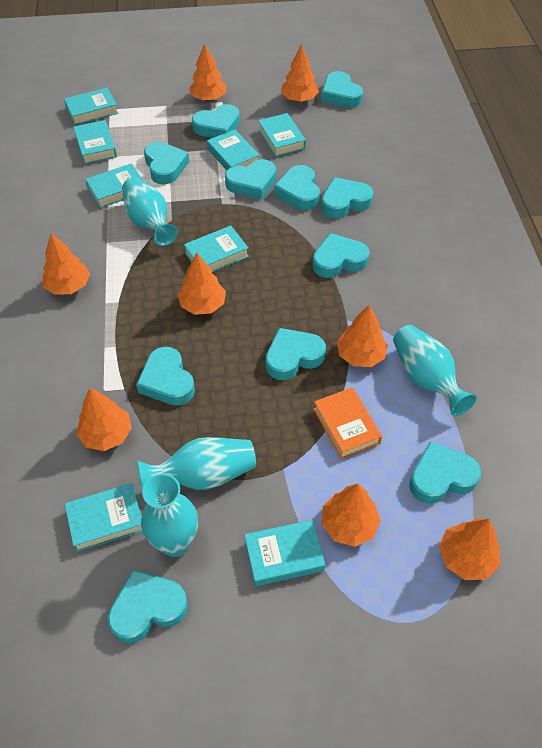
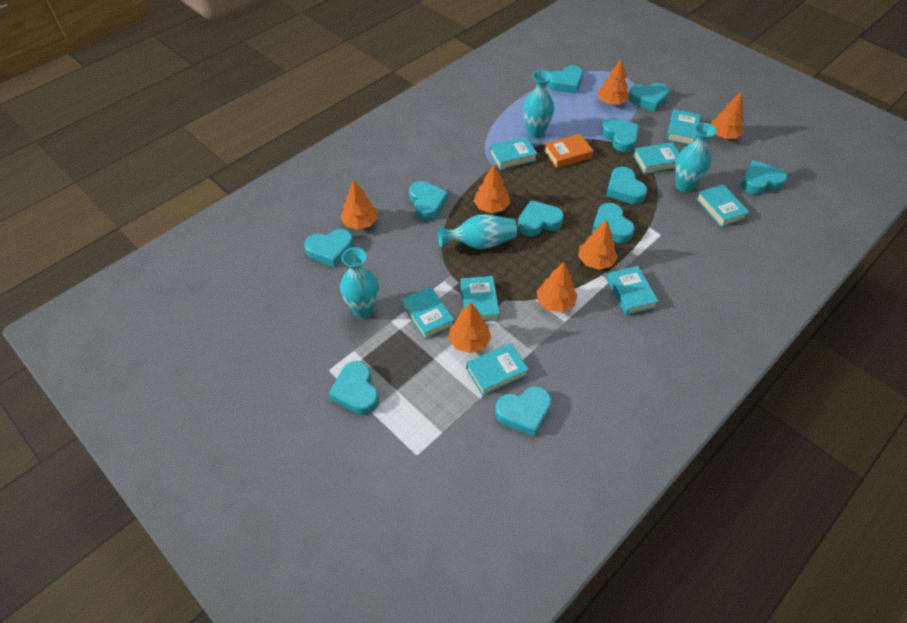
orange tree: 8 -> 7

